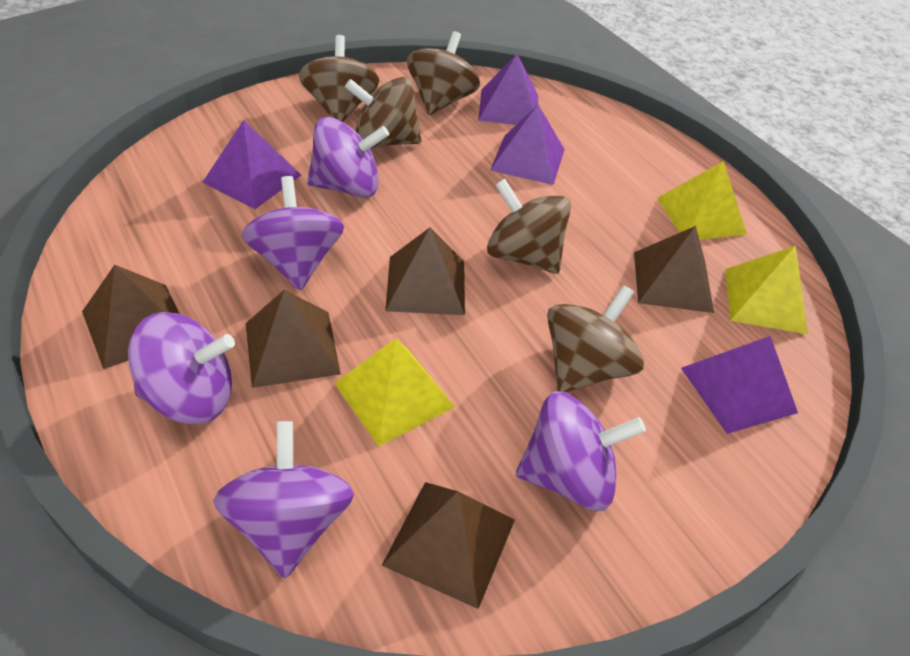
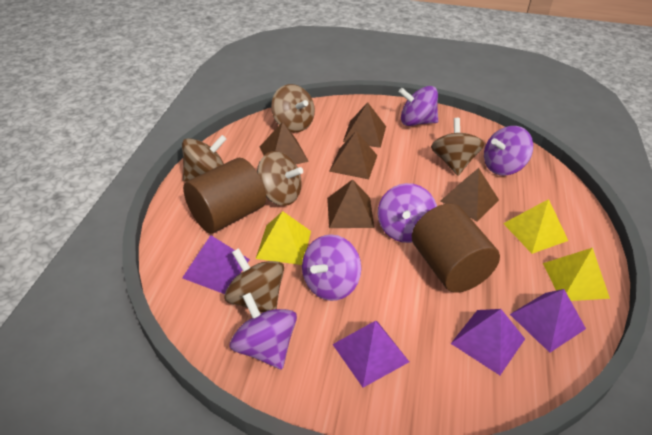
brown cylinder: 0 -> 2

